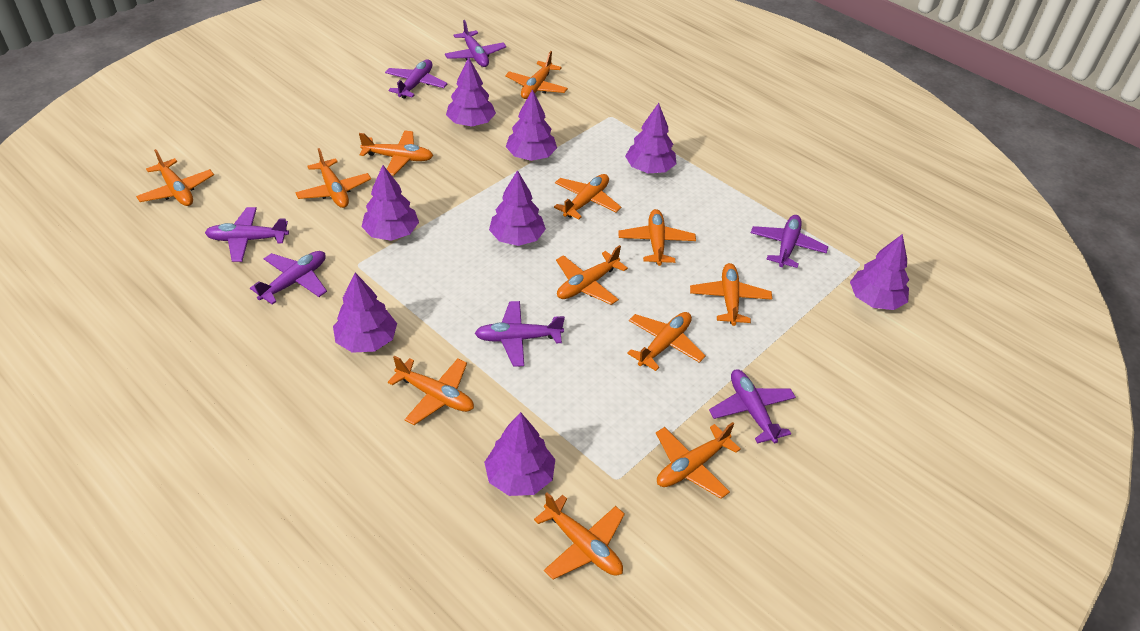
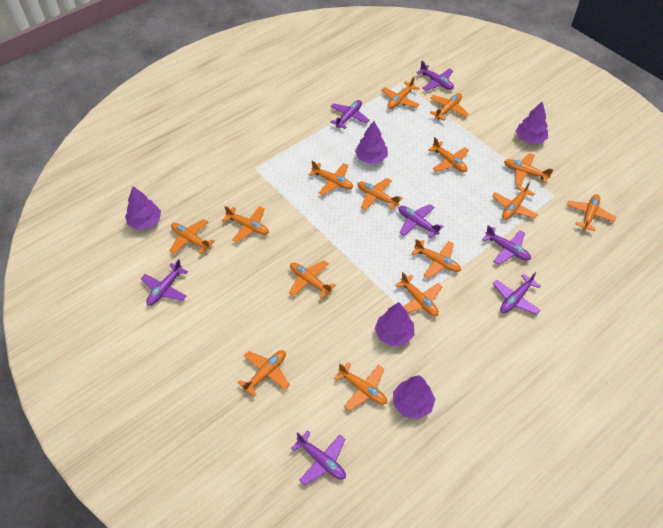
orange plane: 12 -> 15
purple tree: 8 -> 5

